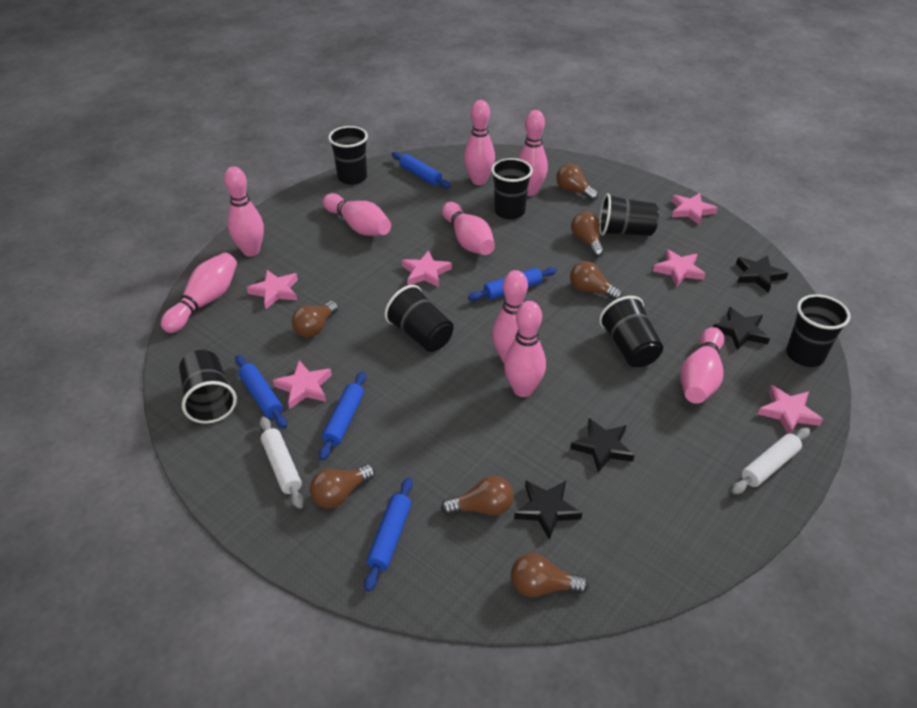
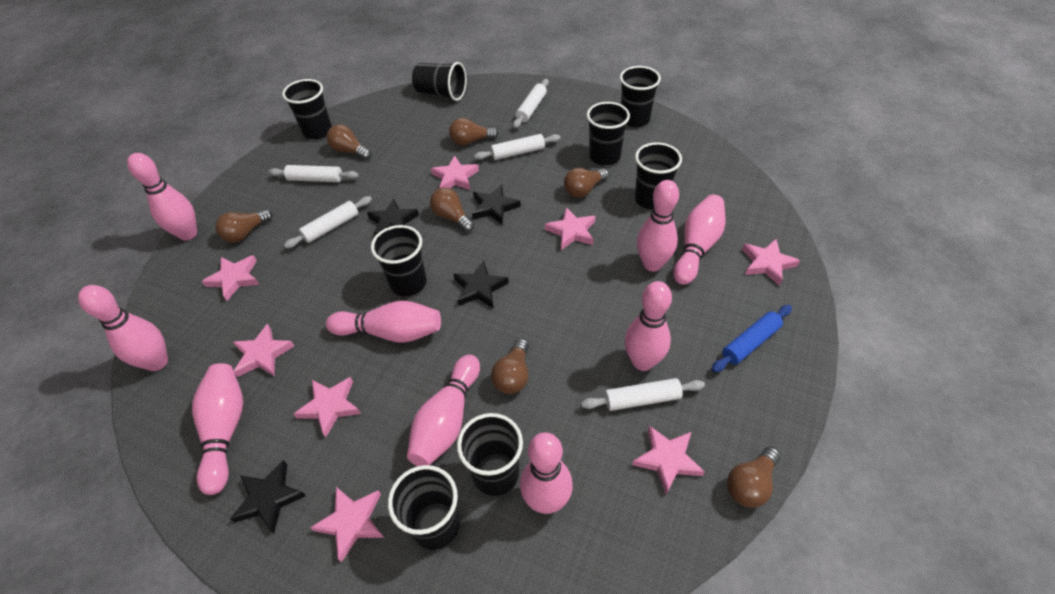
black cup: 7 -> 8
blue rolling pin: 5 -> 1
pink star: 6 -> 8
white rolling pin: 2 -> 5

